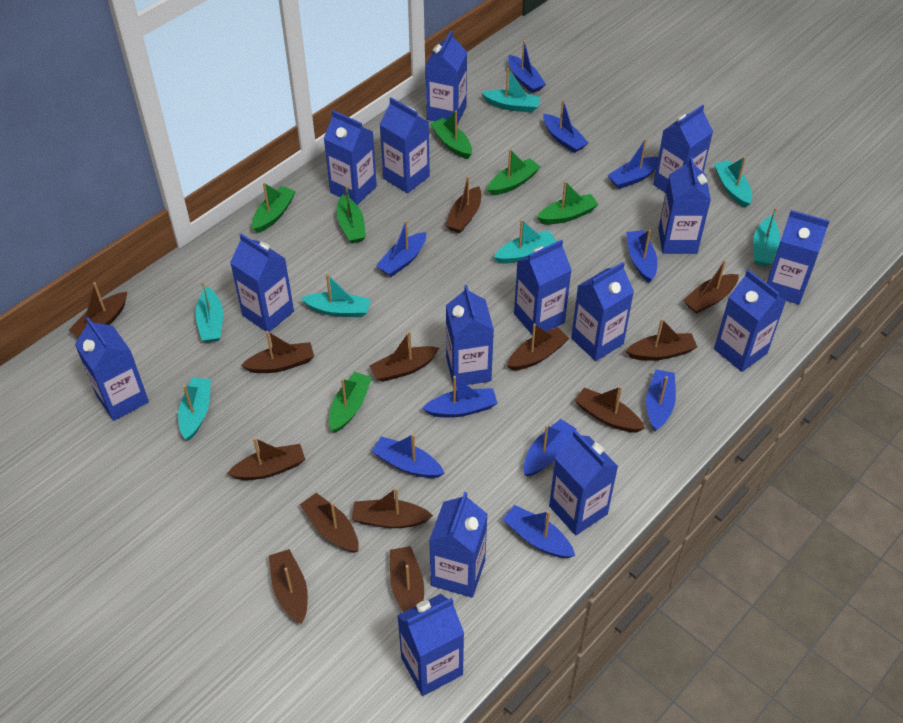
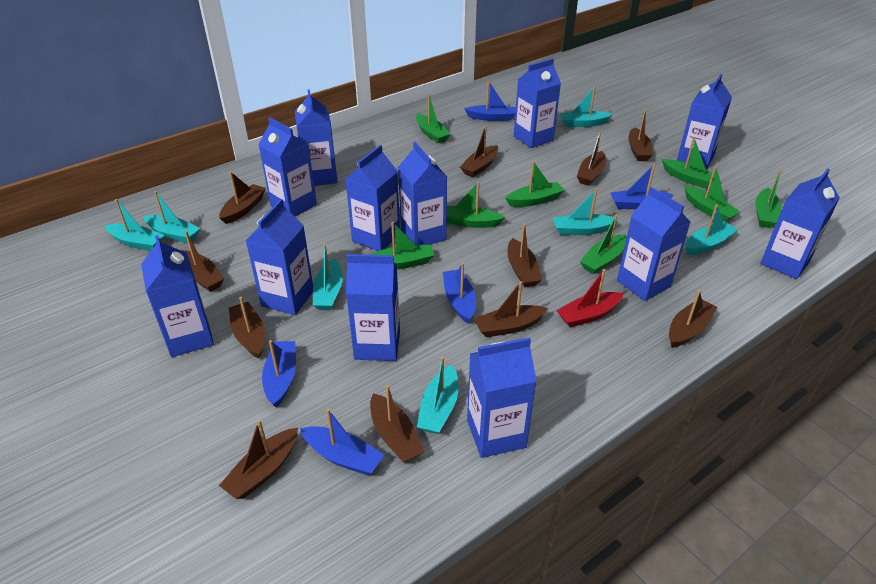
blue boat: 10 -> 5
blue carton: 15 -> 12
brown boat: 13 -> 11
green boat: 6 -> 8
red boat: 0 -> 1

